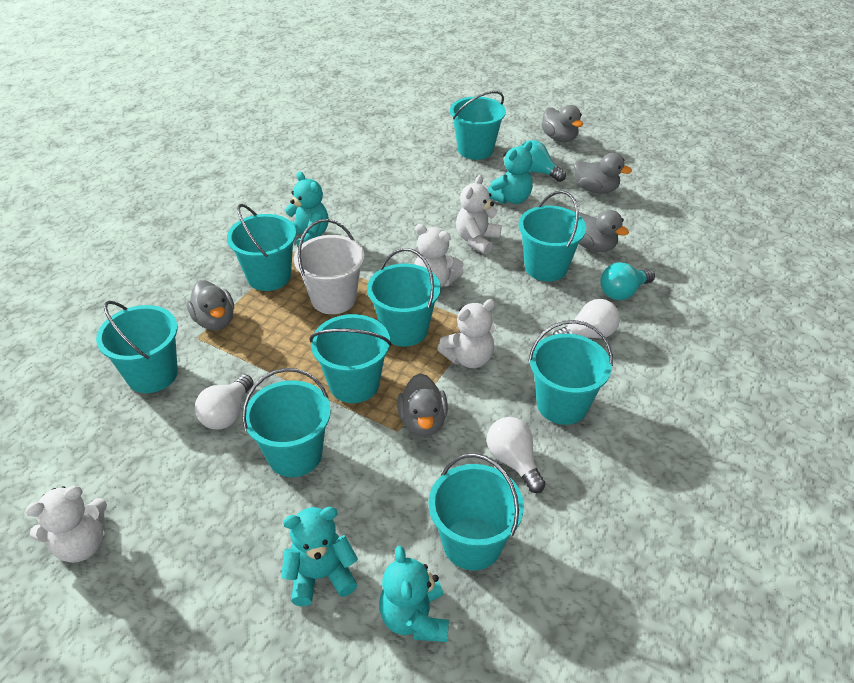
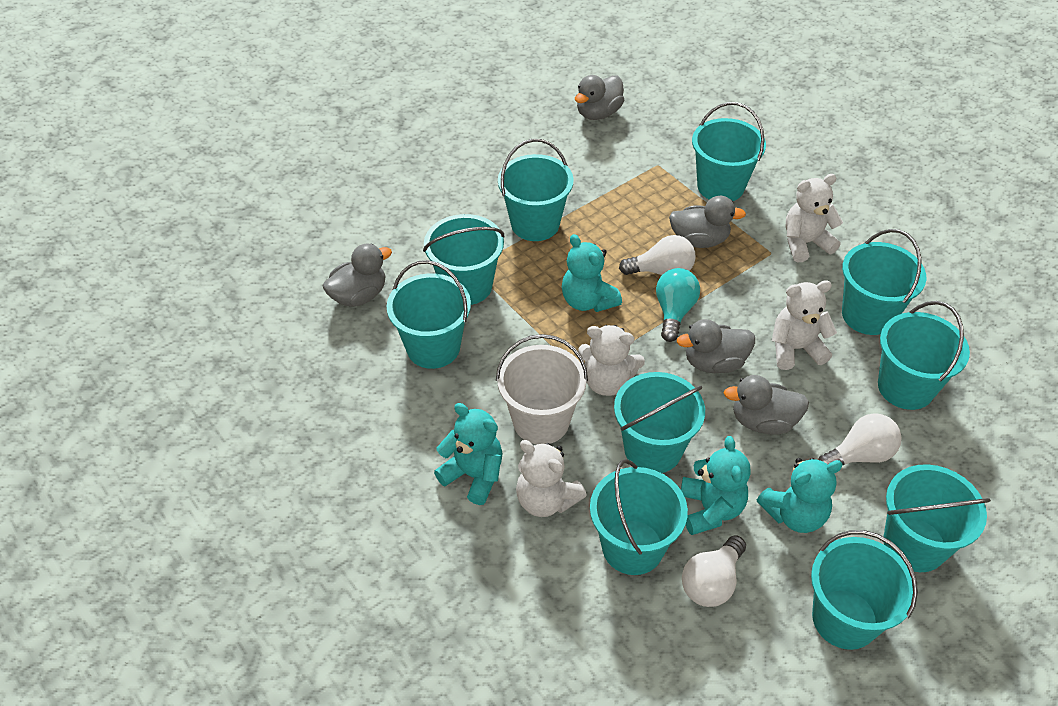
turquoise bucket: 9 -> 10
turquoise light bulb: 2 -> 1

